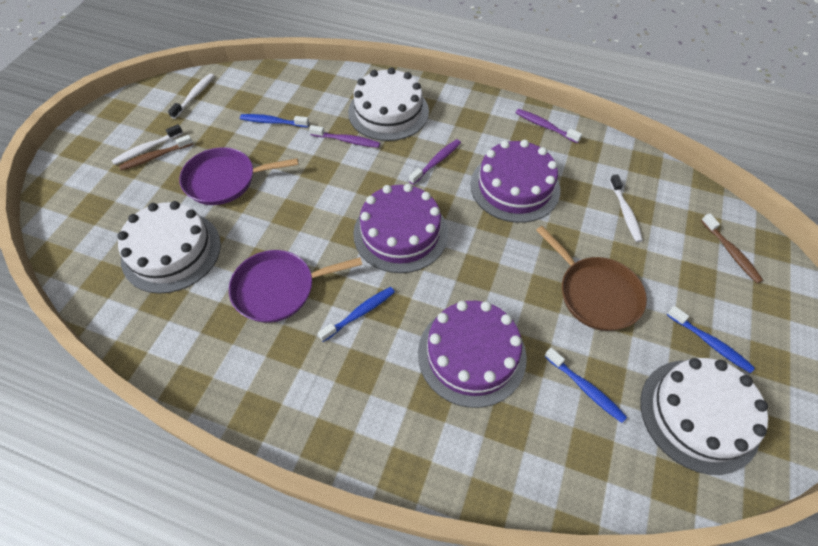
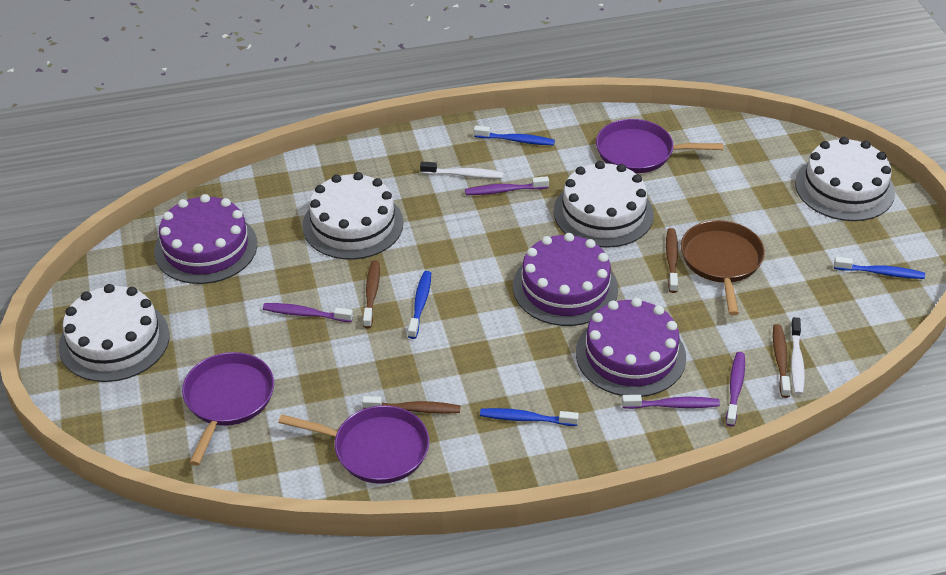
brown toothbrush: 2 -> 4
purple pan: 2 -> 3
purple toothbrush: 3 -> 4
white cake: 3 -> 4
white toothbrush: 3 -> 2

